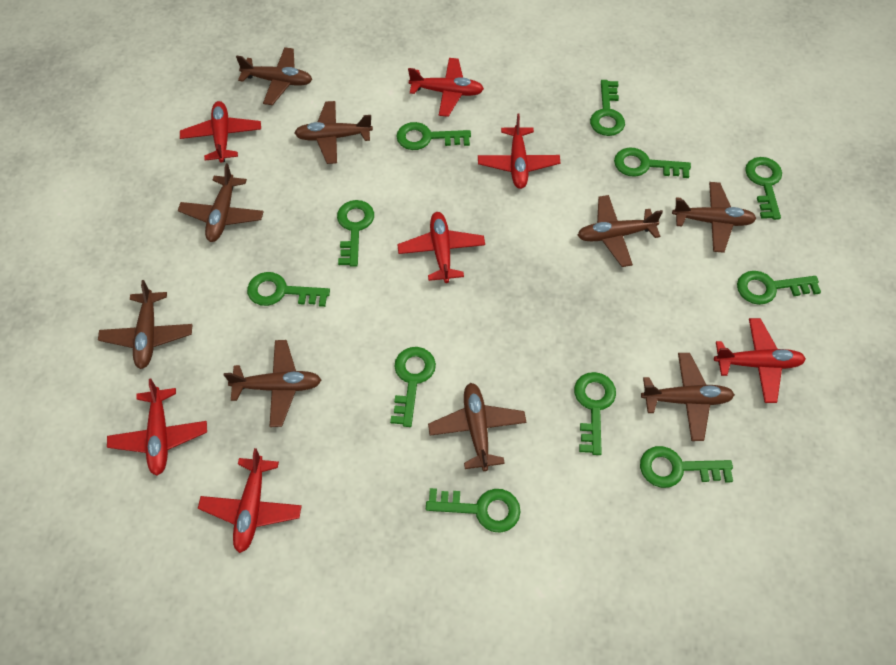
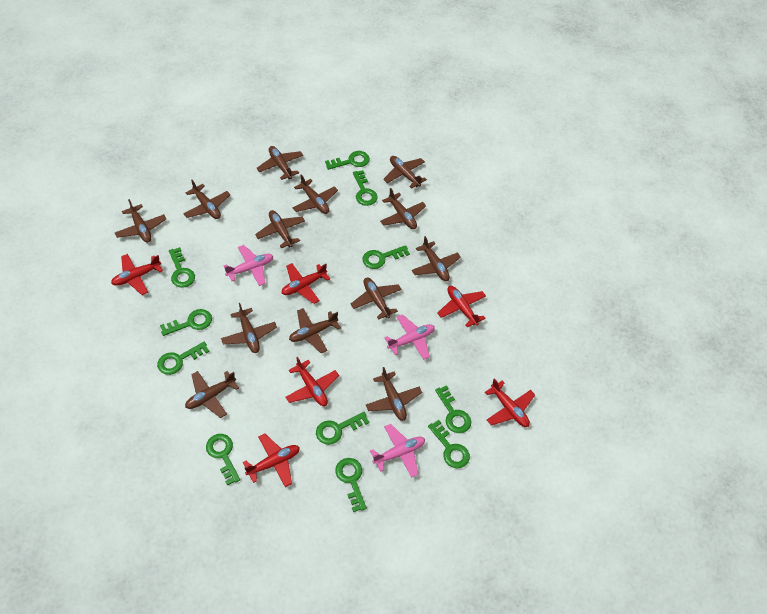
brown plane: 9 -> 13
pink plane: 0 -> 3
red plane: 7 -> 6

